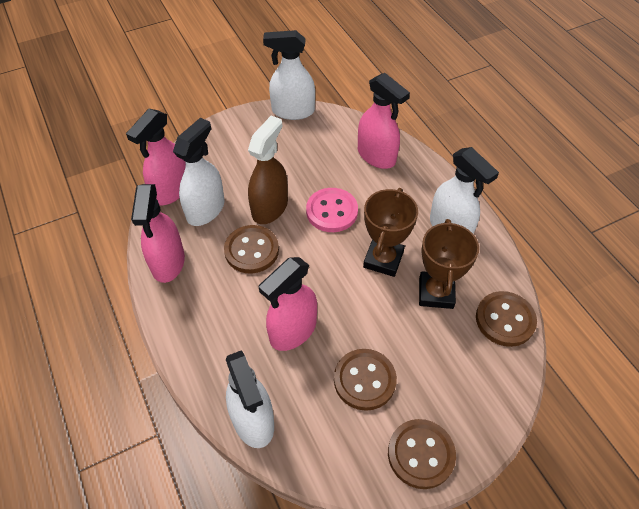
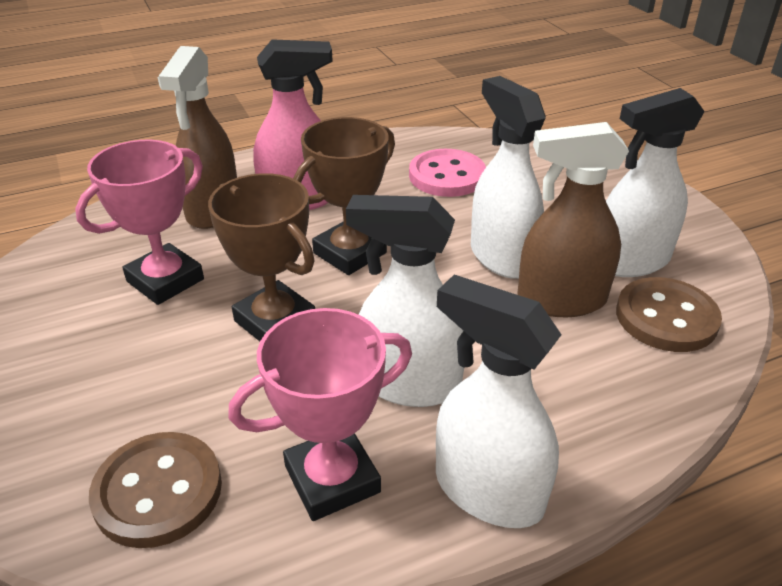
brown button: 4 -> 2
brown spray bottle: 1 -> 2
pink spray bottle: 4 -> 1
pink trophy: 0 -> 2

